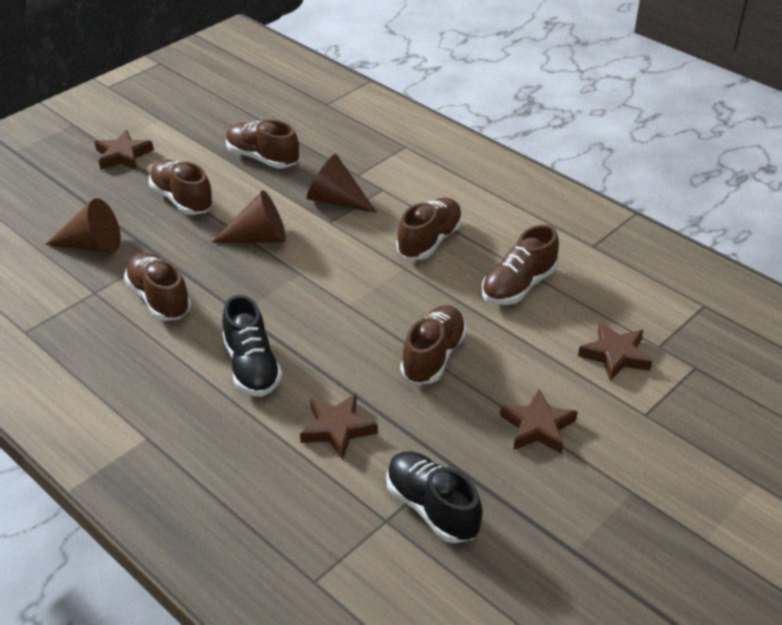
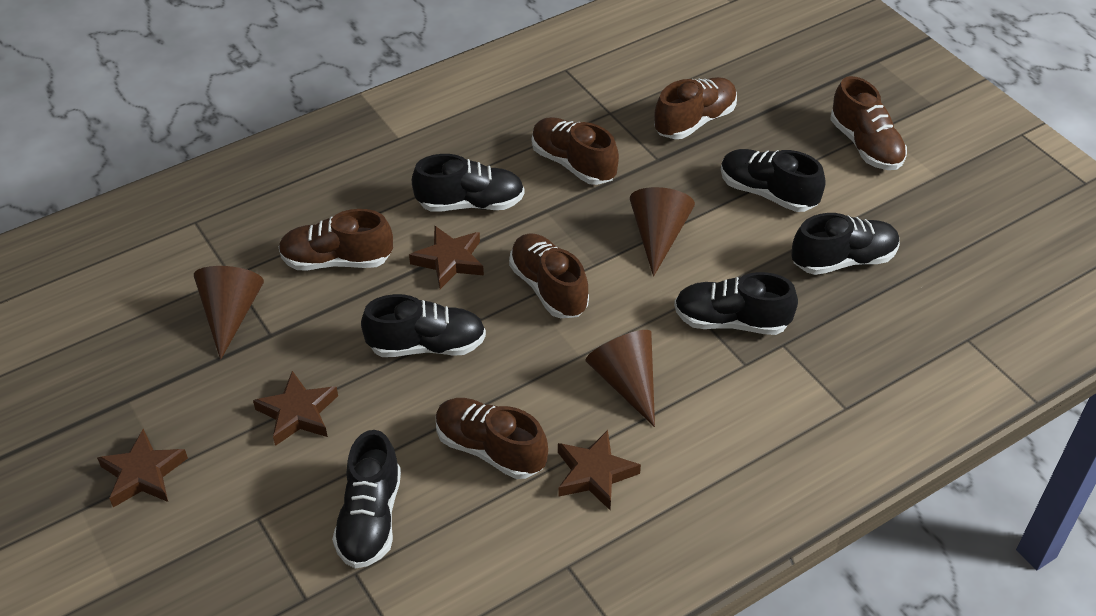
black shoe: 2 -> 6

